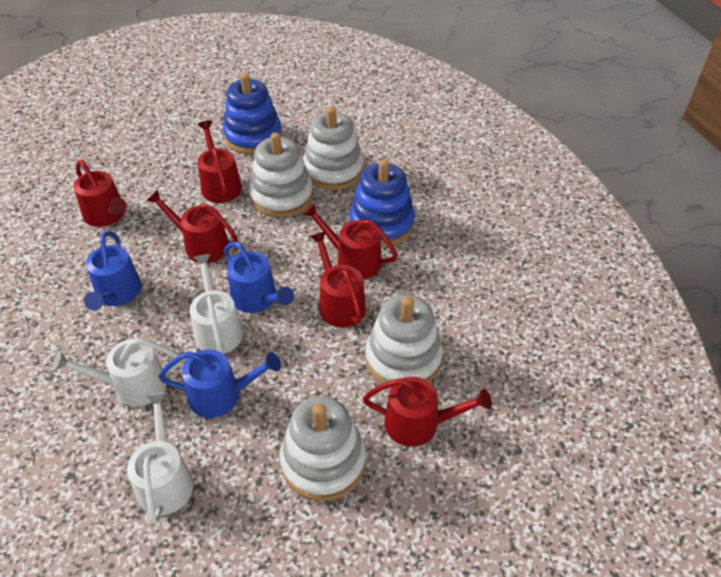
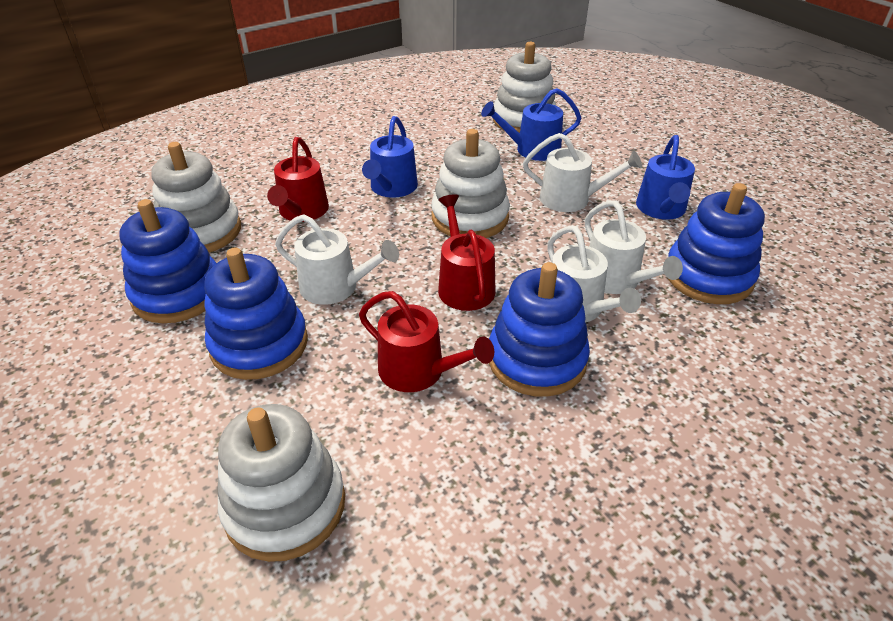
blue stacking toy: 2 -> 4
red watering can: 6 -> 3
white watering can: 3 -> 4

